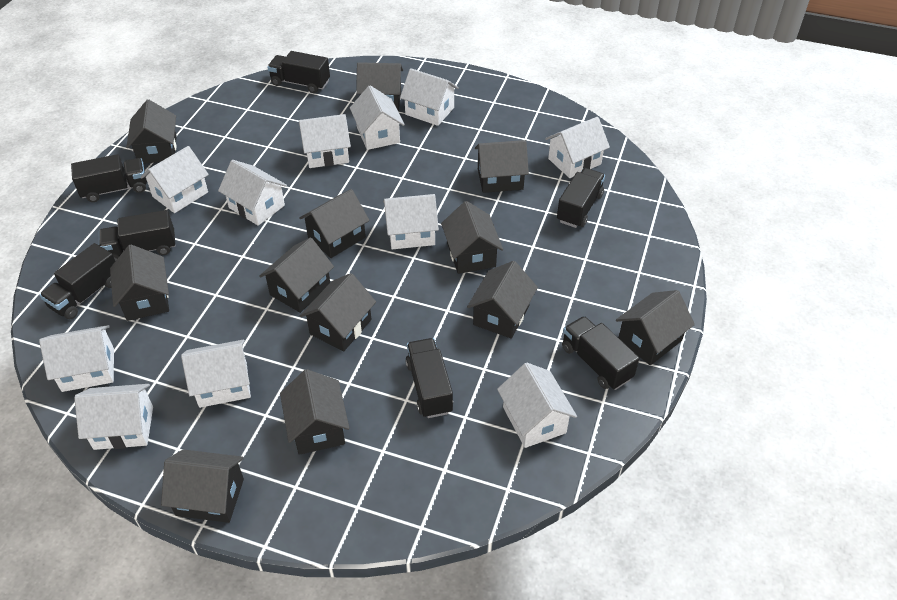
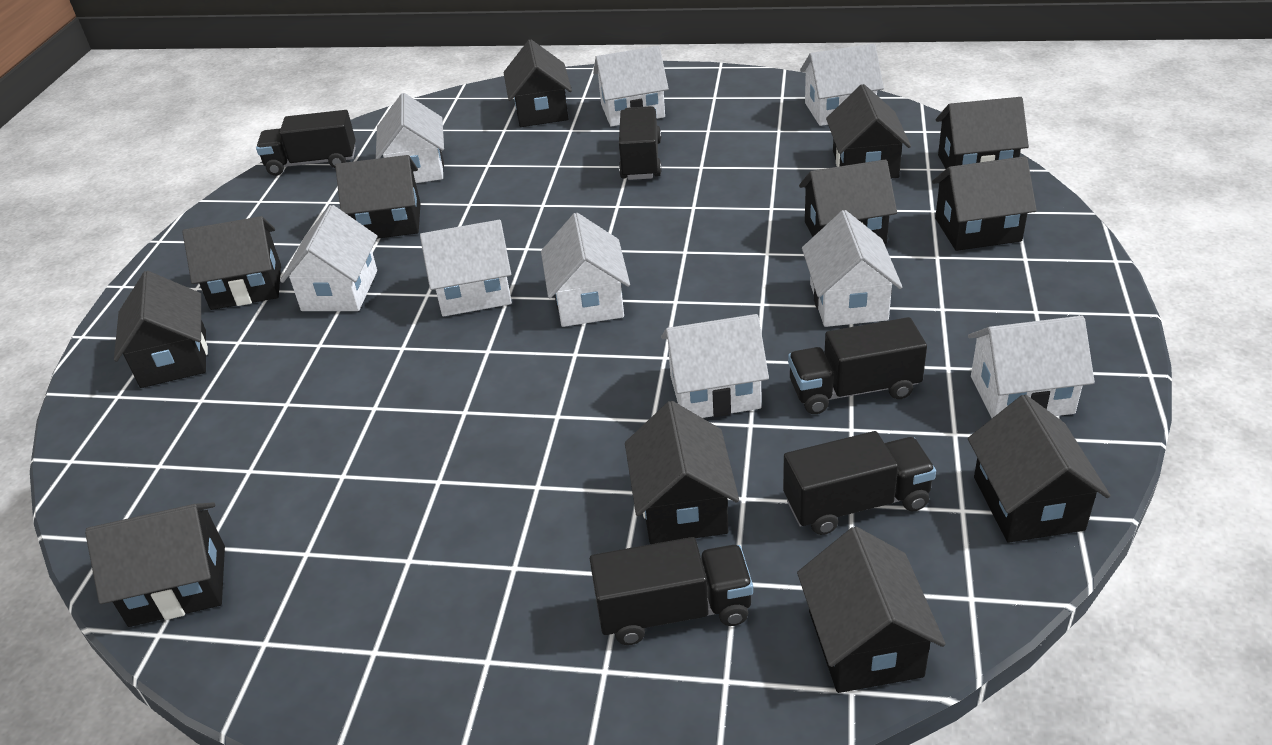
black truck: 7 -> 5
white house: 11 -> 9

